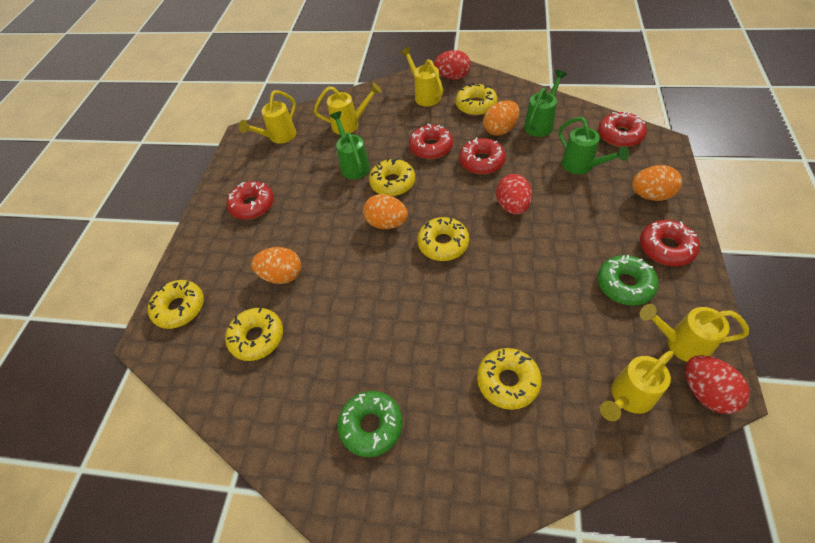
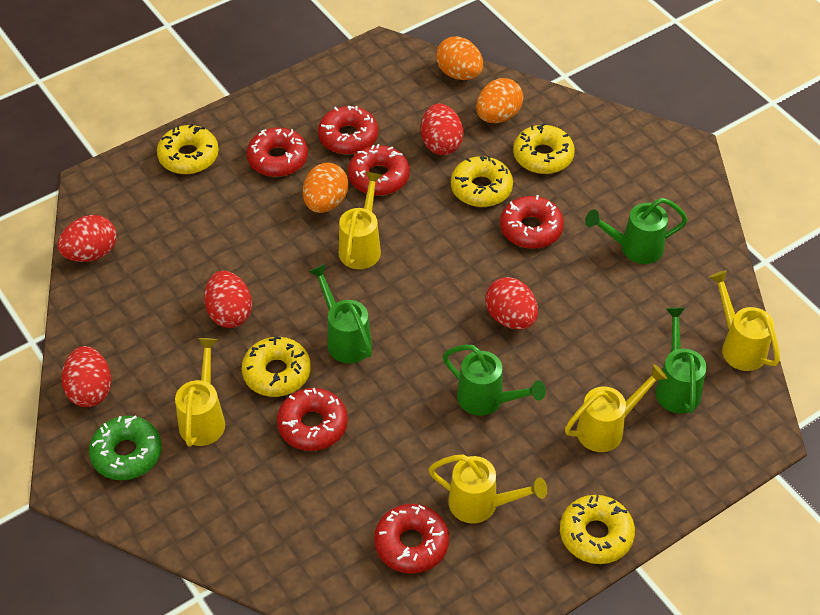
green donut: 2 -> 1
green watering can: 3 -> 4
orange egg: 4 -> 3
red donut: 5 -> 6
red egg: 3 -> 5
yellow donut: 6 -> 5

